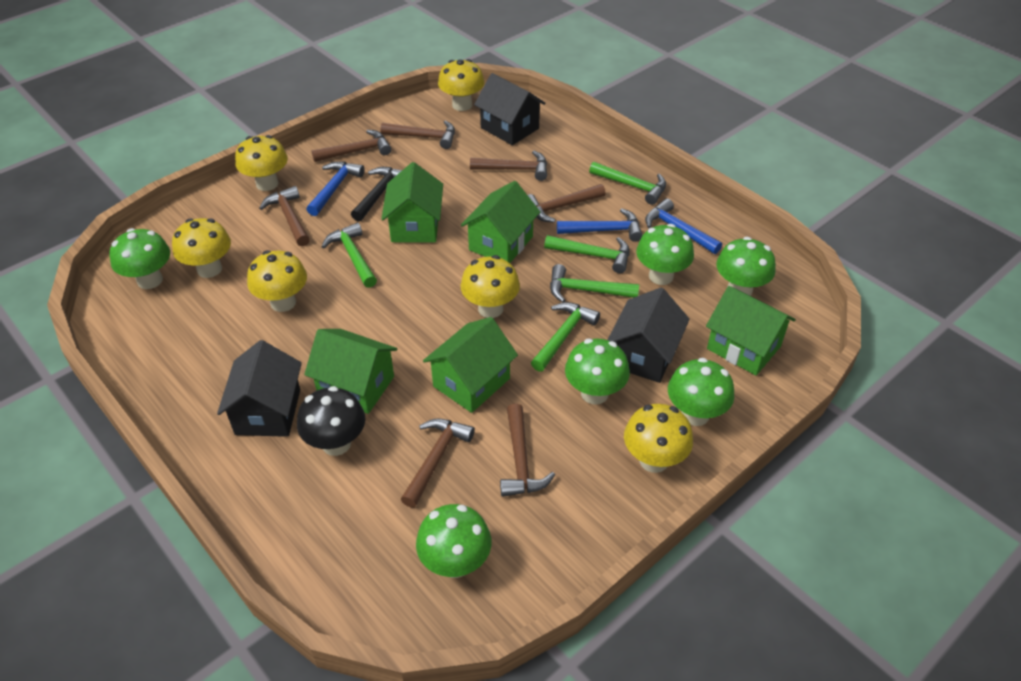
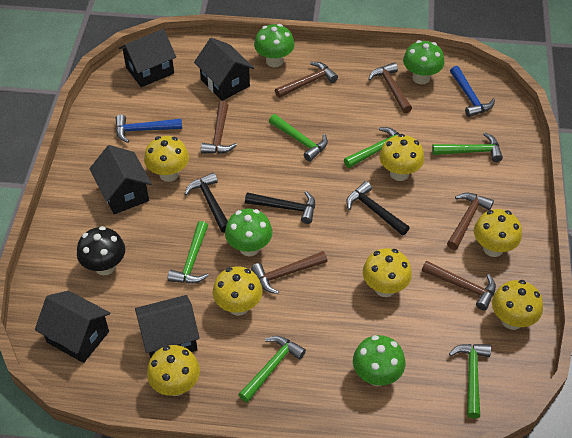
black hammer: 1 -> 3
black house: 3 -> 5
blue hammer: 3 -> 2
brown hammer: 7 -> 6
green hammer: 5 -> 6
green house: 5 -> 0
green mushroom: 6 -> 4
yellow mushroom: 6 -> 7

